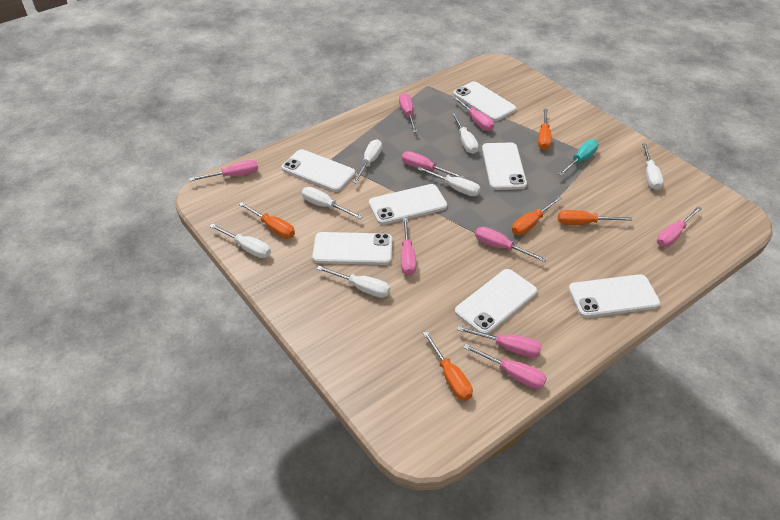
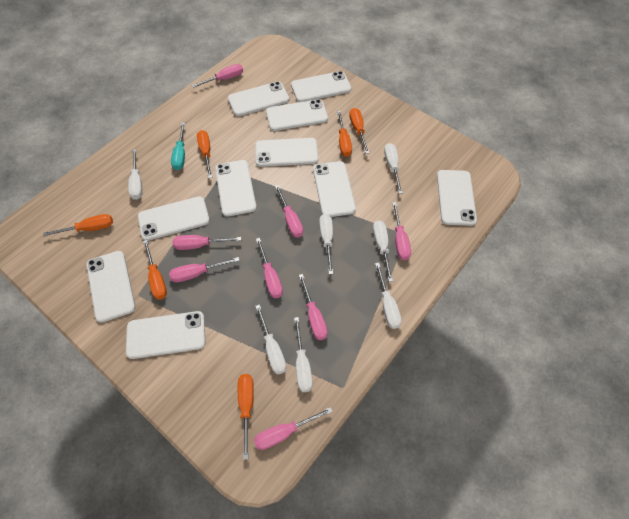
orange screwdriver: 5 -> 6
pink screwdriver: 9 -> 8
white phone: 7 -> 10

